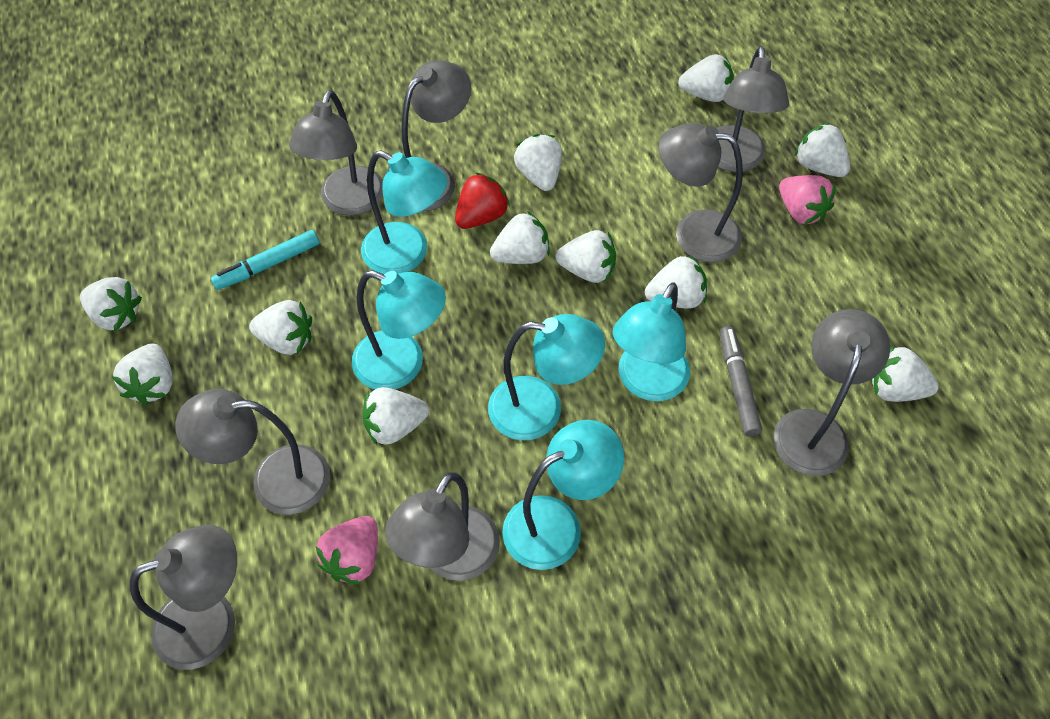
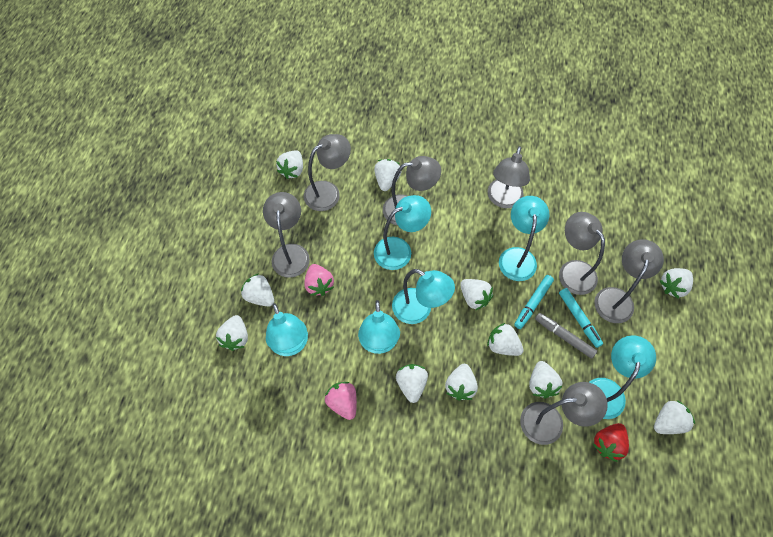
grey lamp: 8 -> 7
turquoise lamp: 5 -> 6
turquoise marker: 1 -> 2

